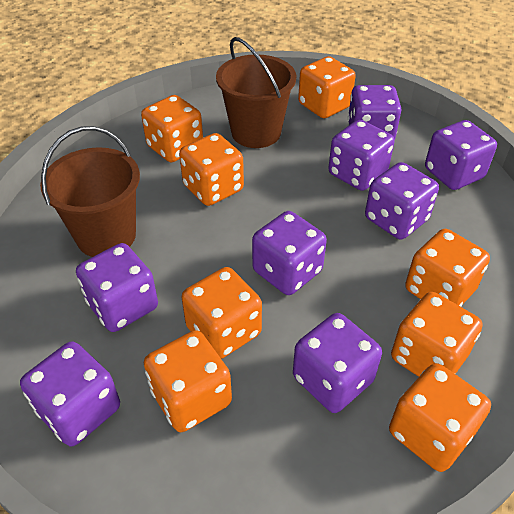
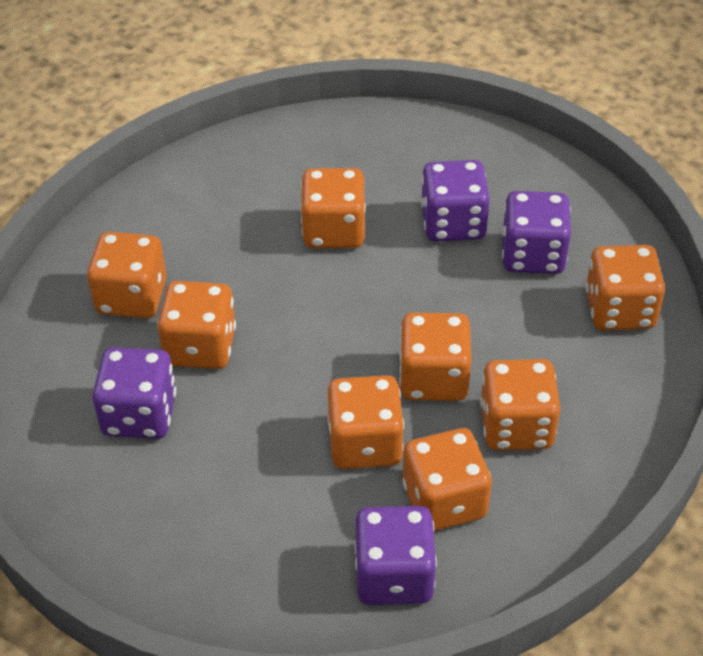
brown bucket: 2 -> 0
purple dice: 8 -> 4

